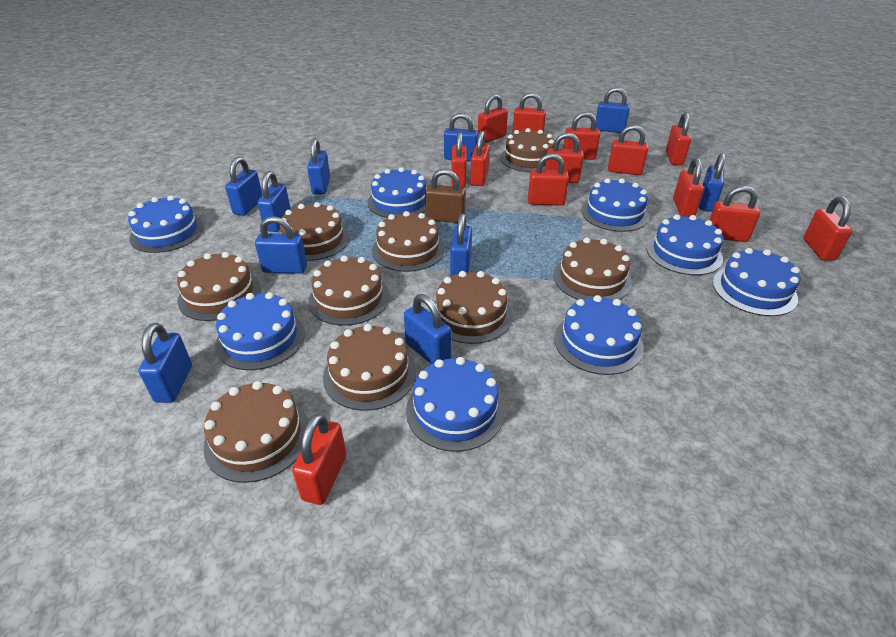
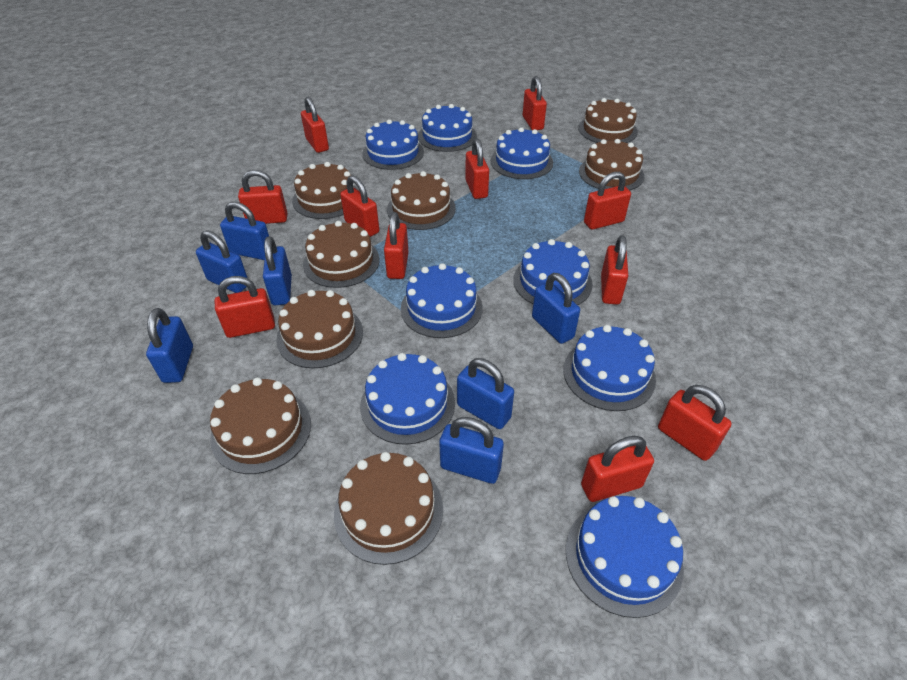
blue padlock: 10 -> 7
brown cake: 9 -> 8
brown padlock: 1 -> 0
red padlock: 13 -> 11

